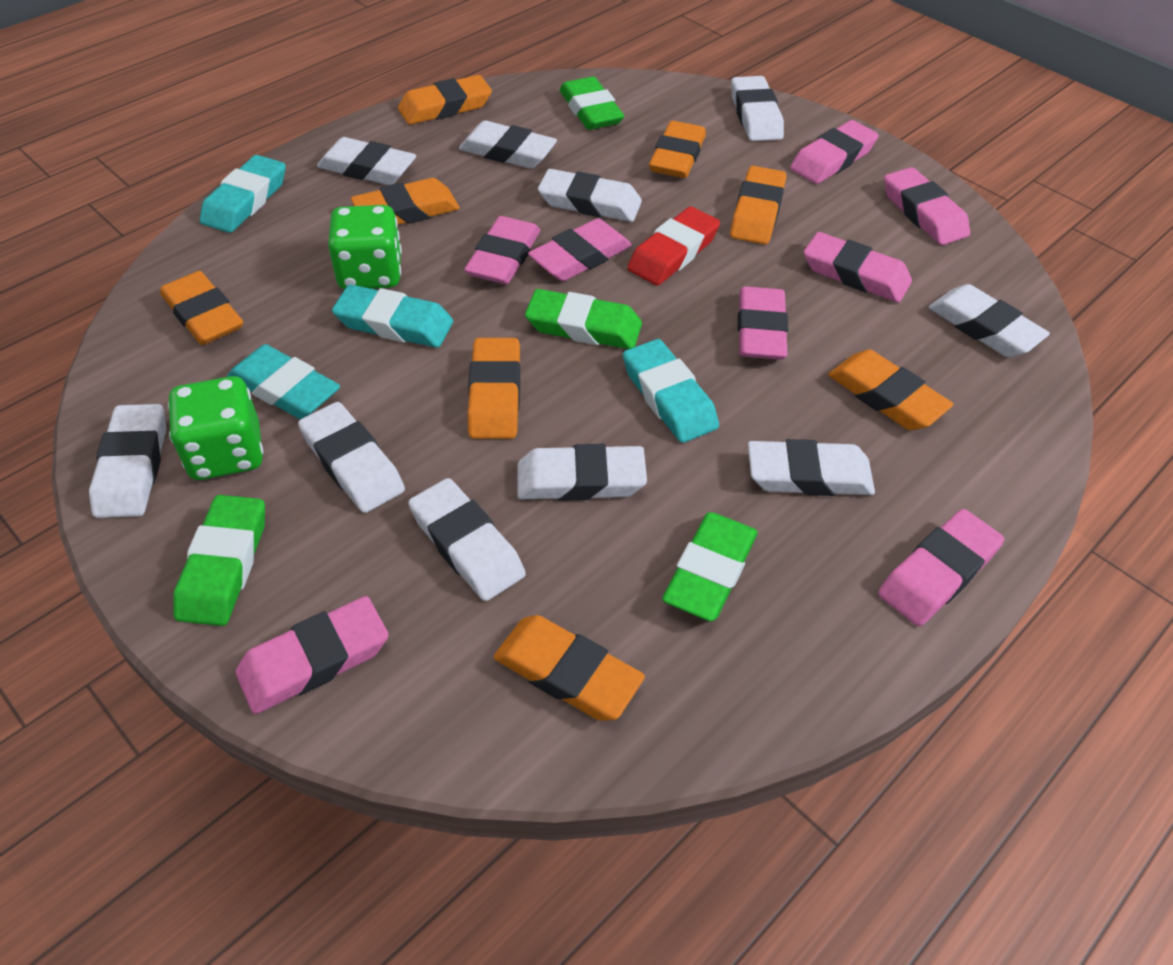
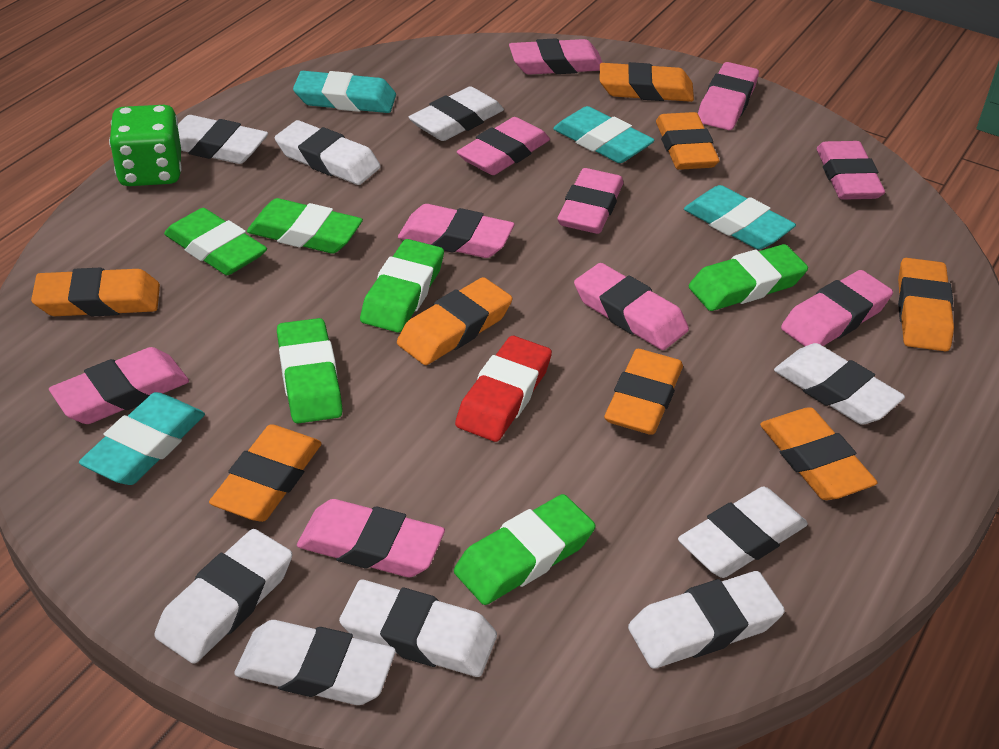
green dice: 2 -> 1
green eraser: 4 -> 6
pink eraser: 8 -> 10
white eraser: 10 -> 9

